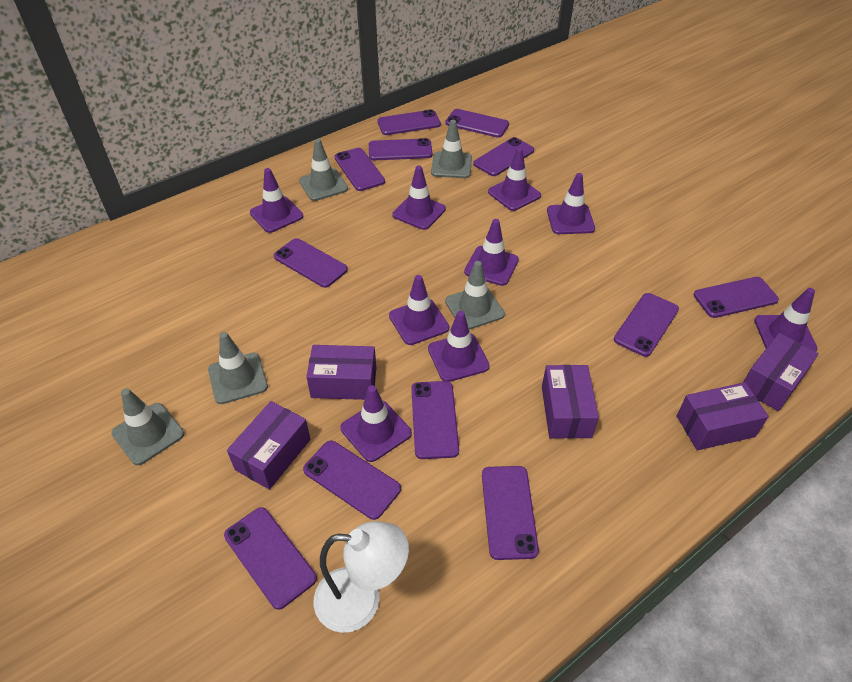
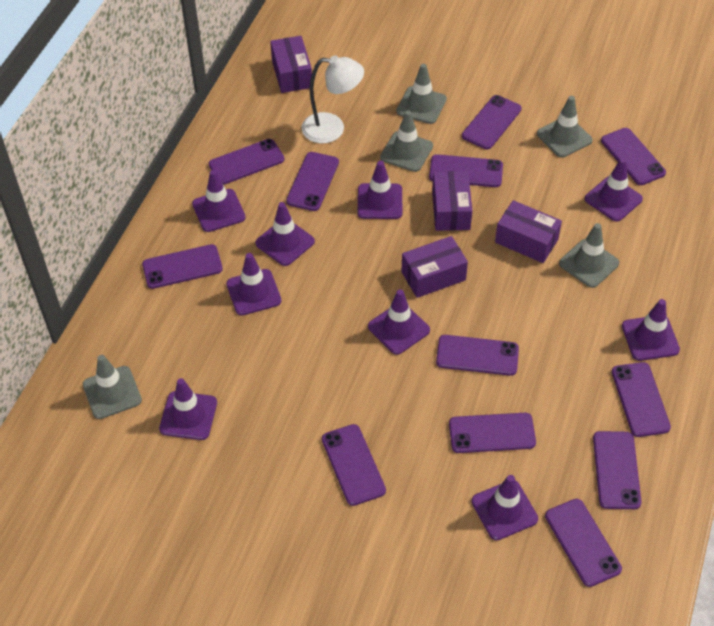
purple box: 5 -> 4

